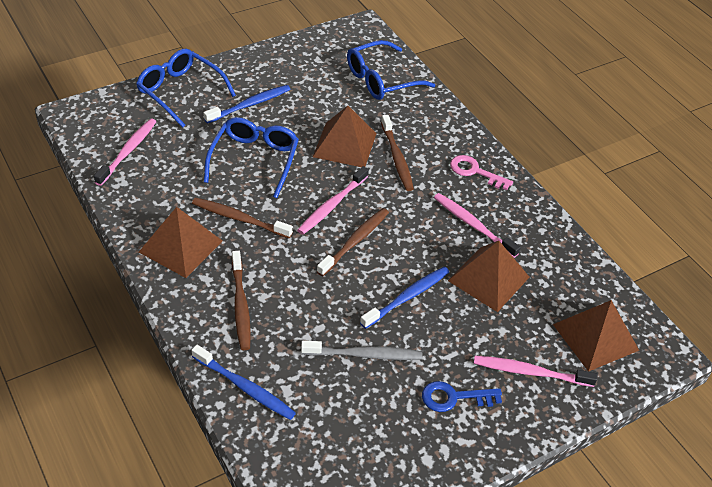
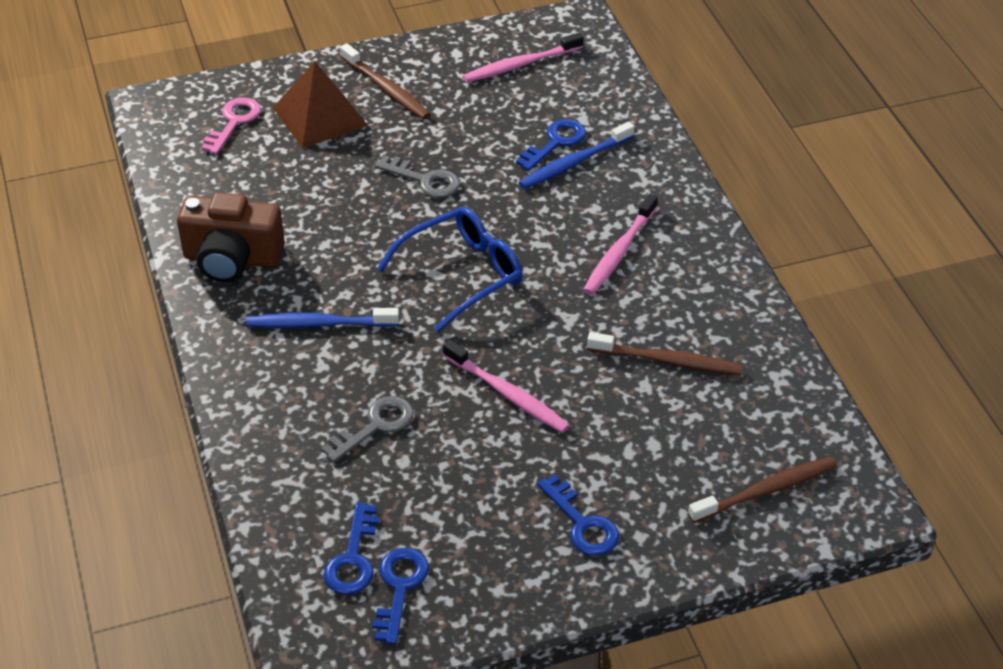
blue glasses: 3 -> 1
blue key: 1 -> 4
blue toothbrush: 3 -> 2
brown camera: 0 -> 1
brown pyramid: 4 -> 1
brown toothbrush: 4 -> 3
grey key: 0 -> 2
grey toothbrush: 1 -> 0
pink toothbrush: 4 -> 3

